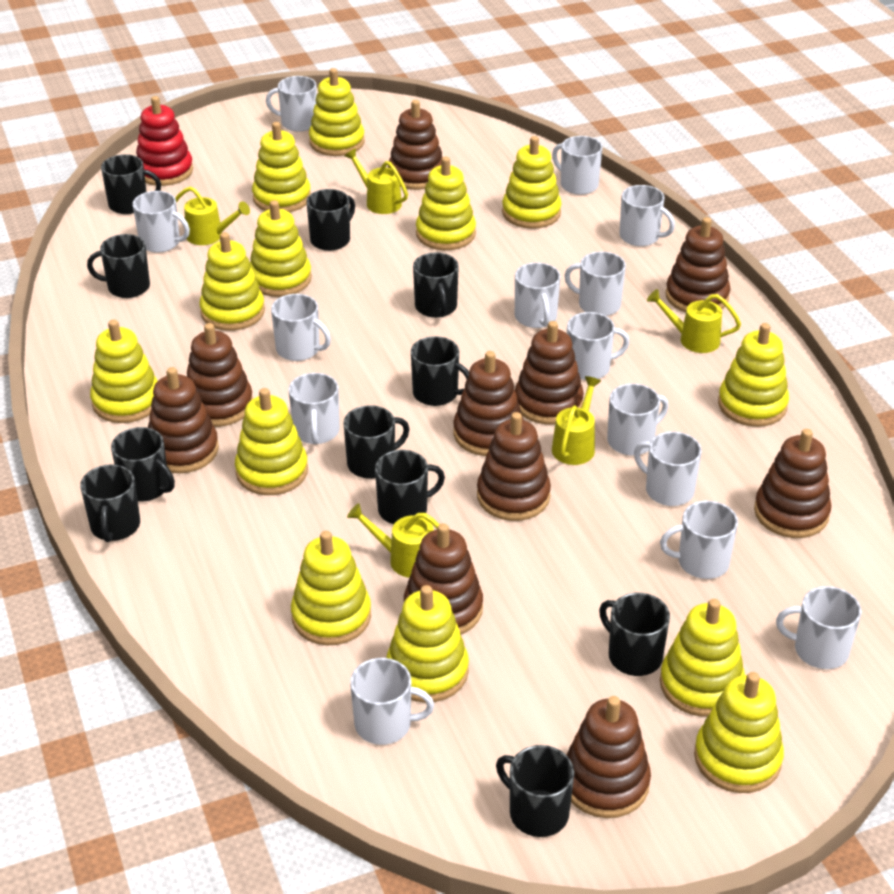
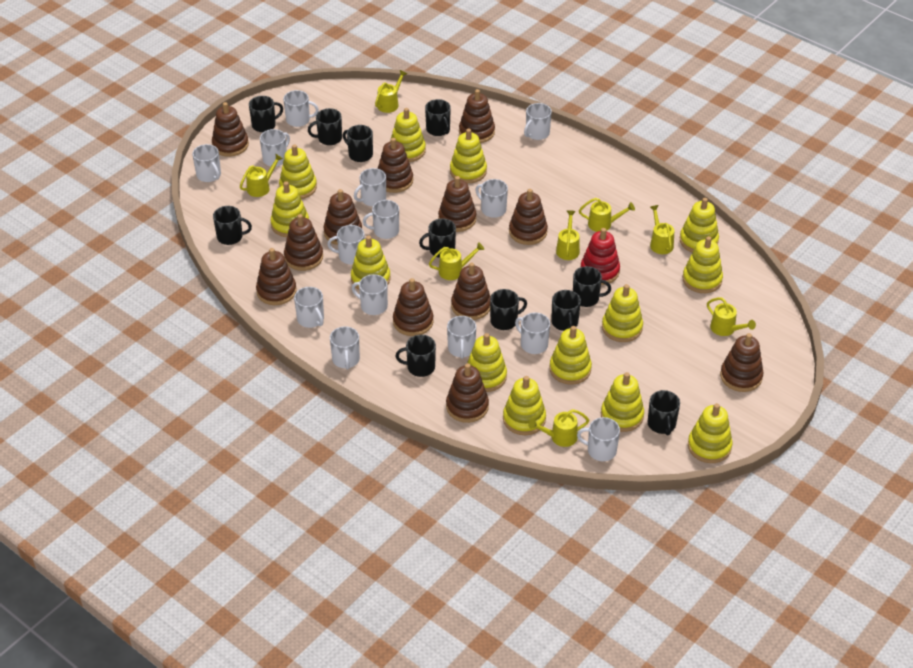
brown stacking toy: 10 -> 12
yellow watering can: 5 -> 8

